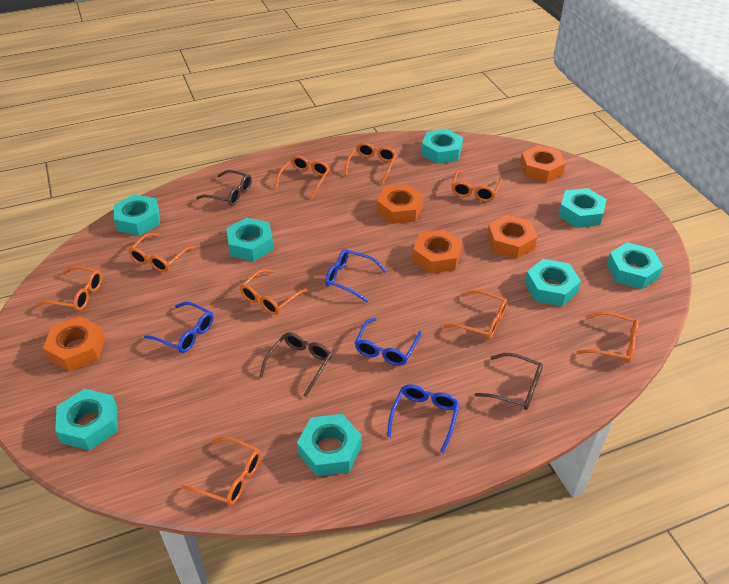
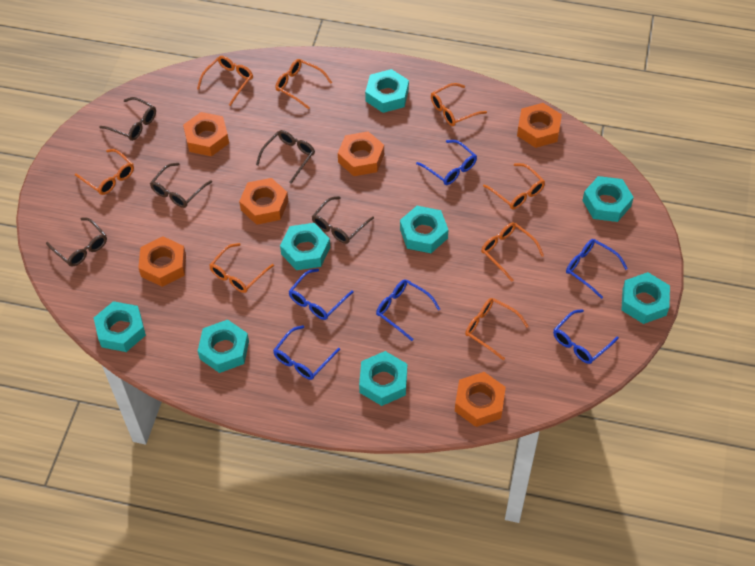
blue glasses: 4 -> 6
brown glasses: 3 -> 5
orange glasses: 9 -> 8
orange nut: 5 -> 6

